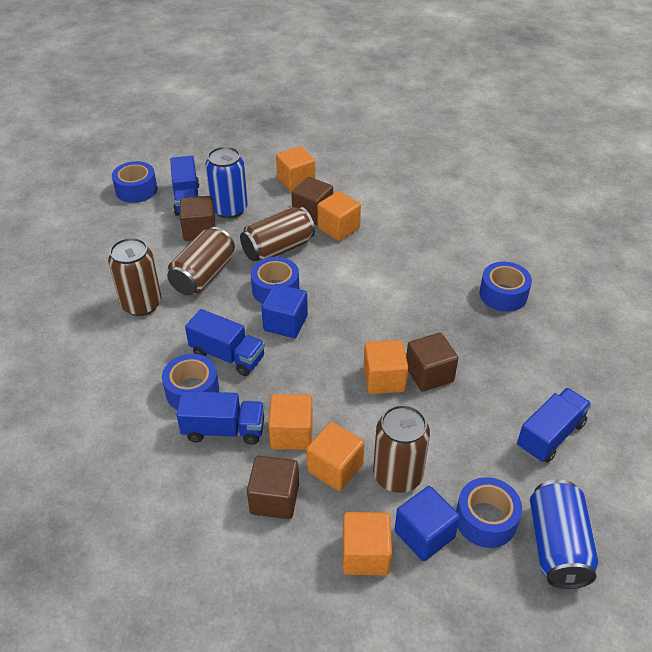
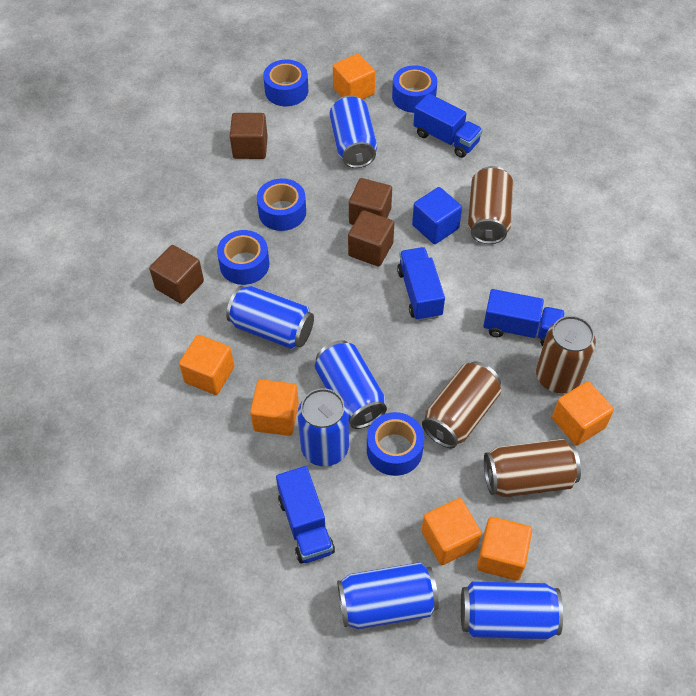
blue can: 2 -> 6
blue cube: 2 -> 1

